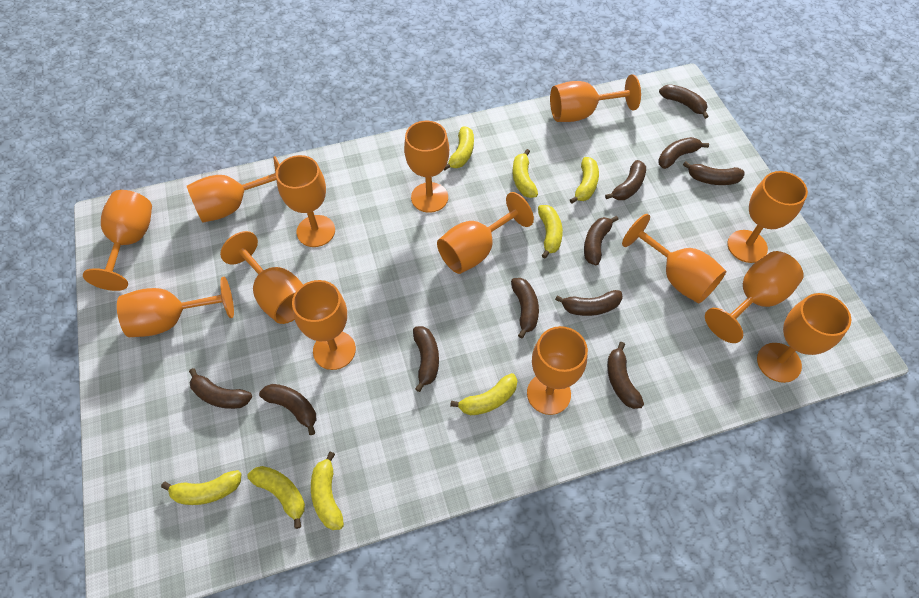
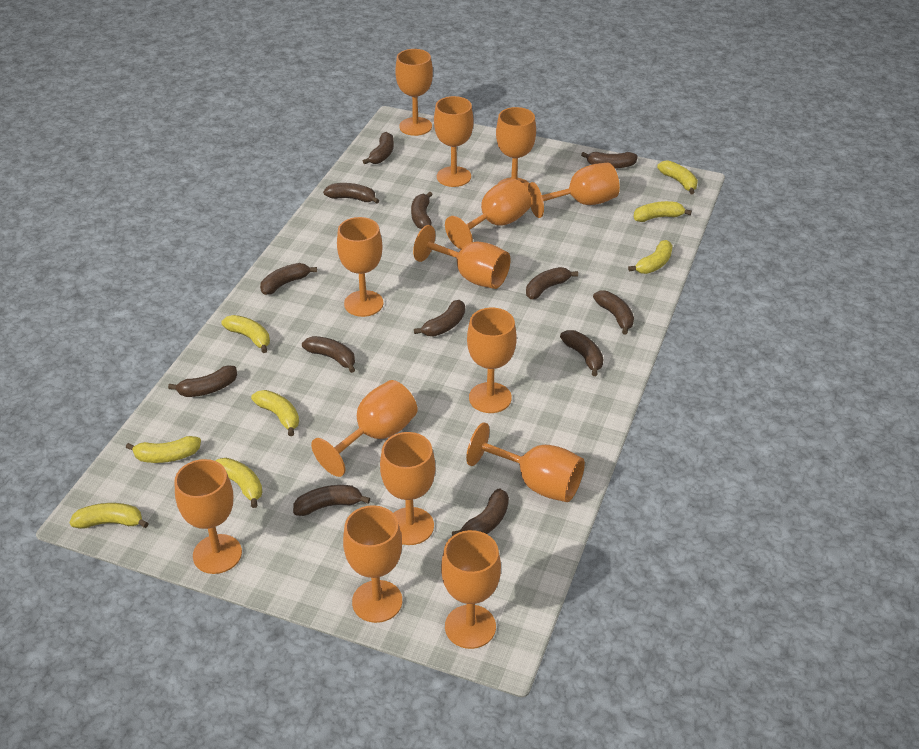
brown banana: 11 -> 13

